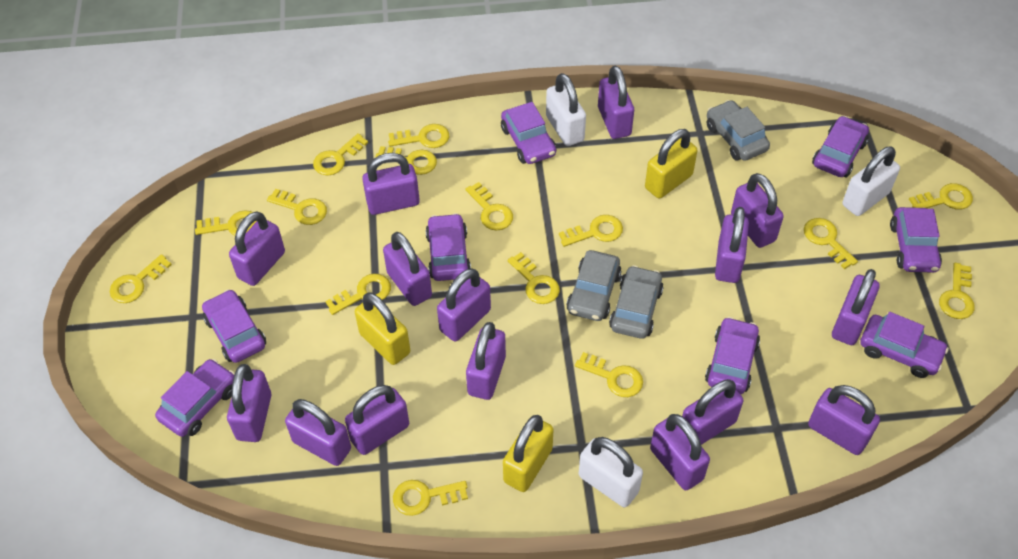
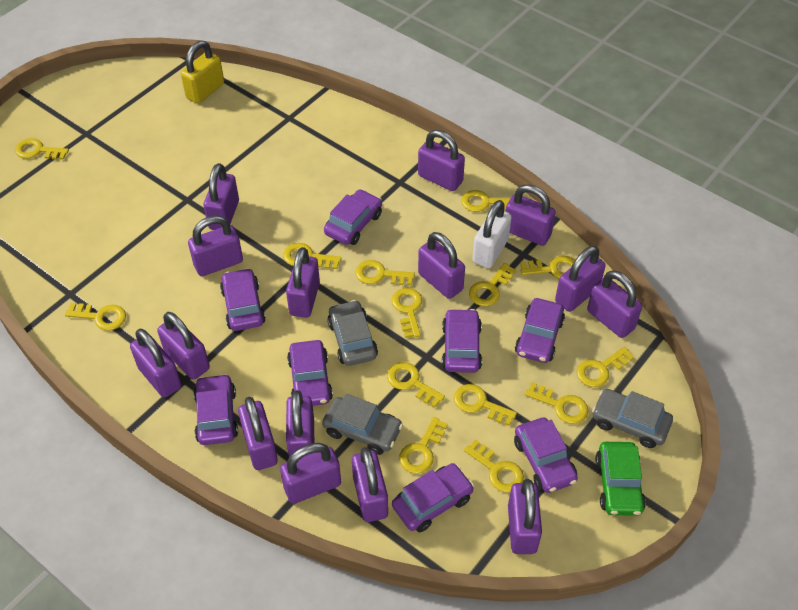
green car: 0 -> 1
white padlock: 3 -> 1
yellow key: 15 -> 14
yellow padlock: 3 -> 1

